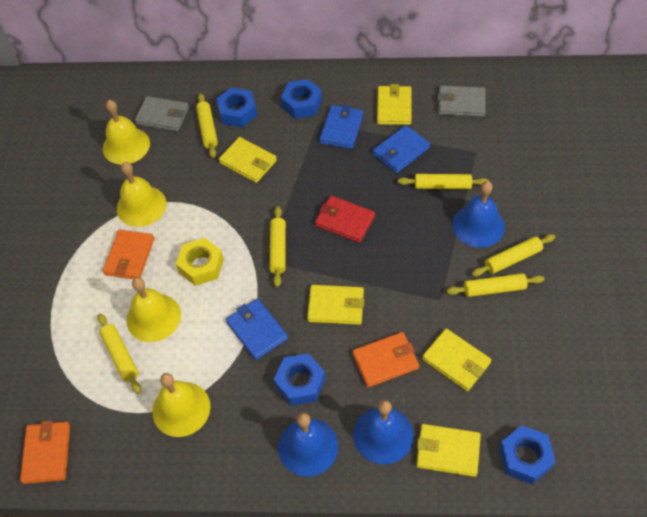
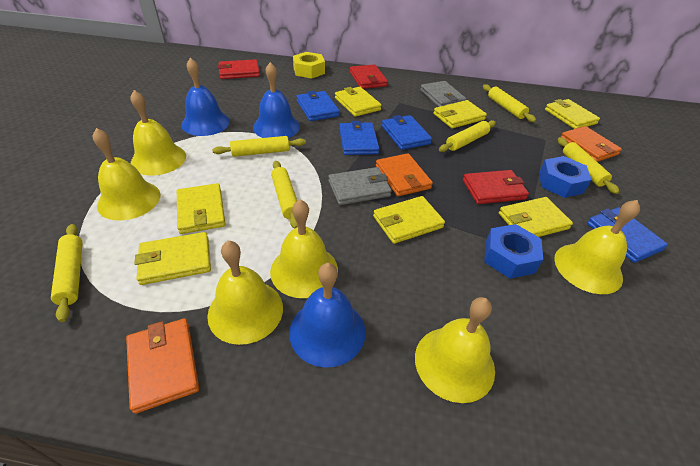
blue nut: 4 -> 2
blue wallet: 3 -> 4
red wallet: 1 -> 3
yellow bell: 4 -> 6
yellow wallet: 5 -> 7

